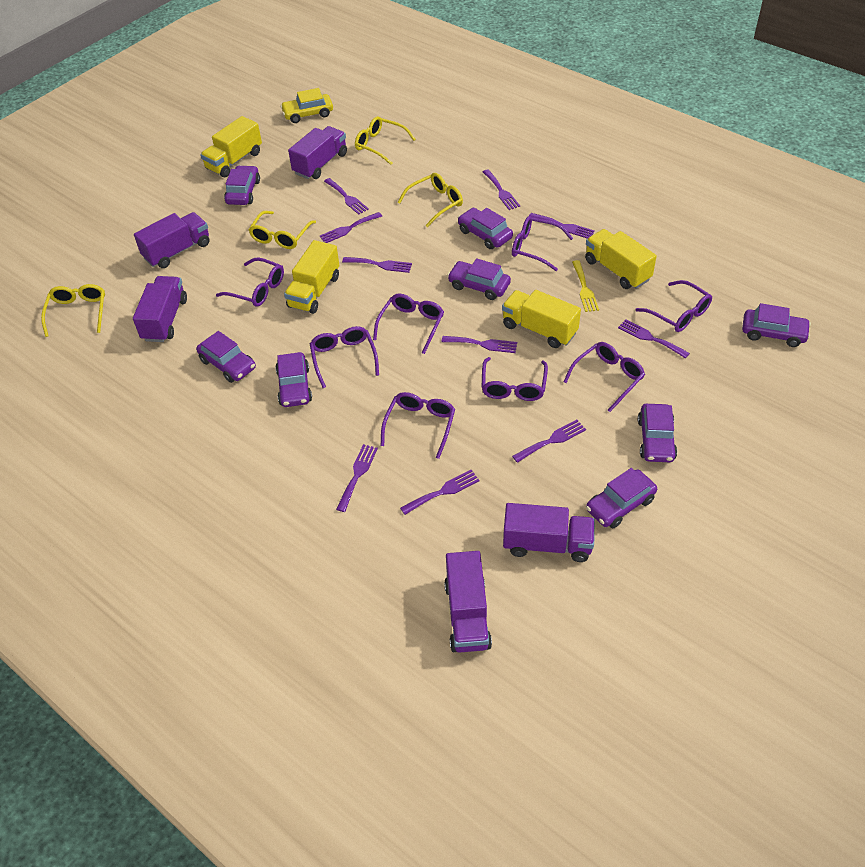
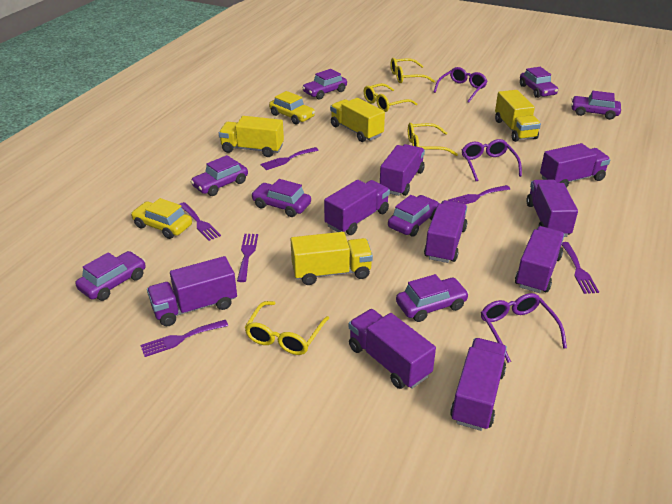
purple fork: 10 -> 6
purple glasses: 8 -> 3
purple truck: 5 -> 9
yellow car: 1 -> 2
yellow fork: 1 -> 0

